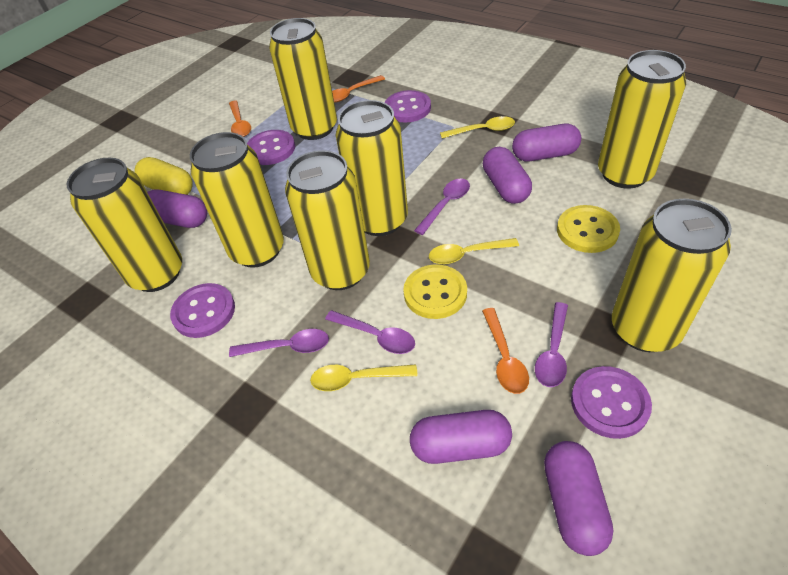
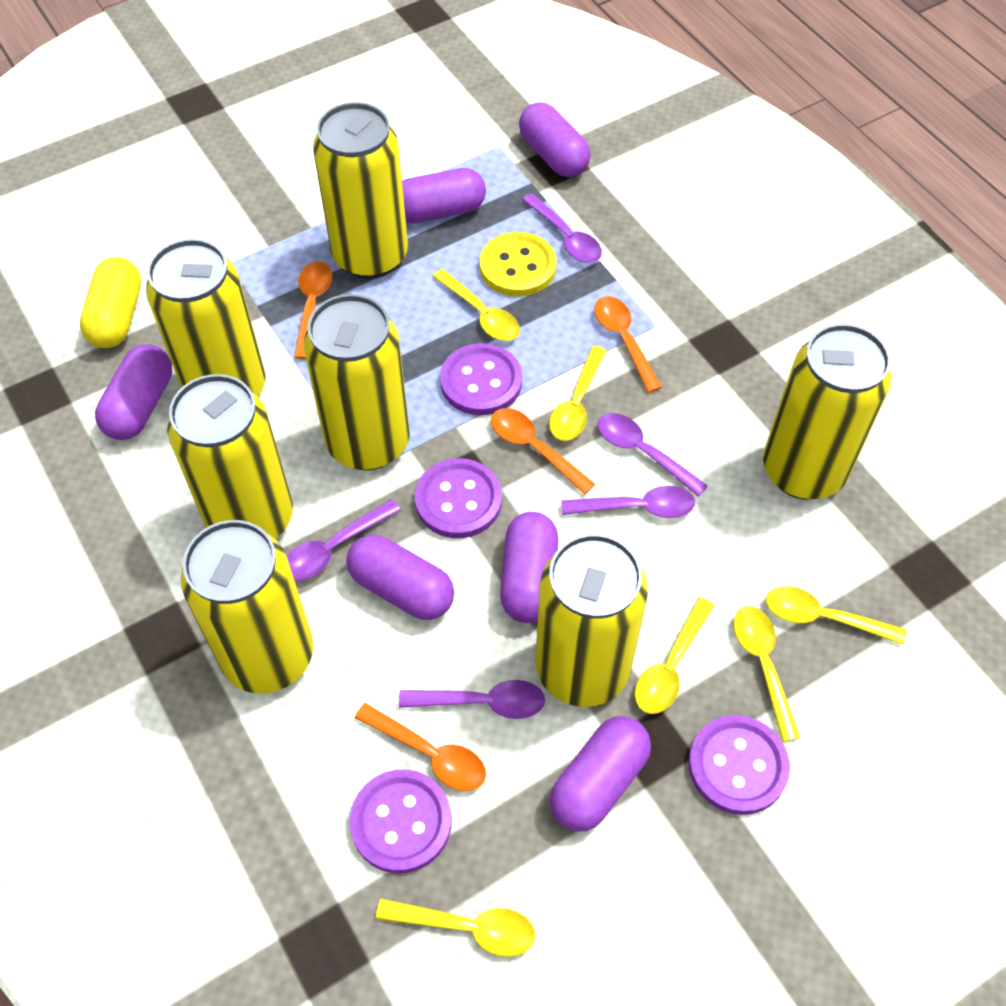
orange spoon: 3 -> 4
purple capsule: 5 -> 6
purple spoon: 4 -> 5
yellow button: 2 -> 1
yellow spoon: 3 -> 6

